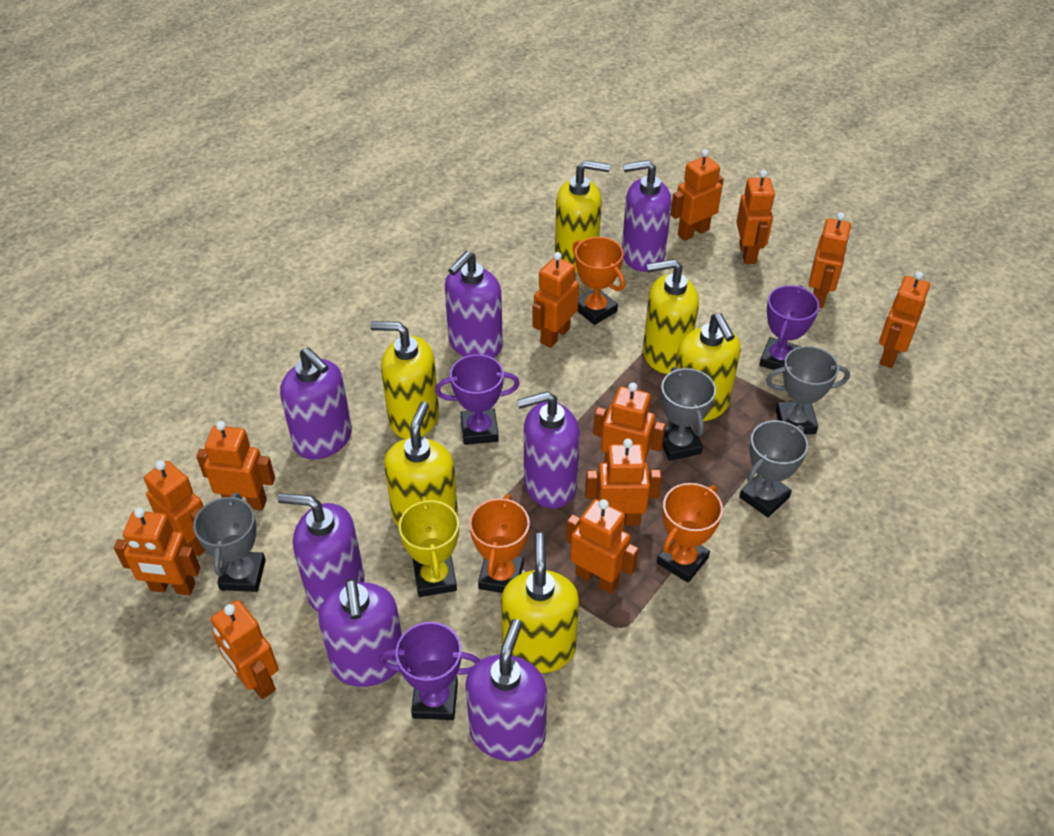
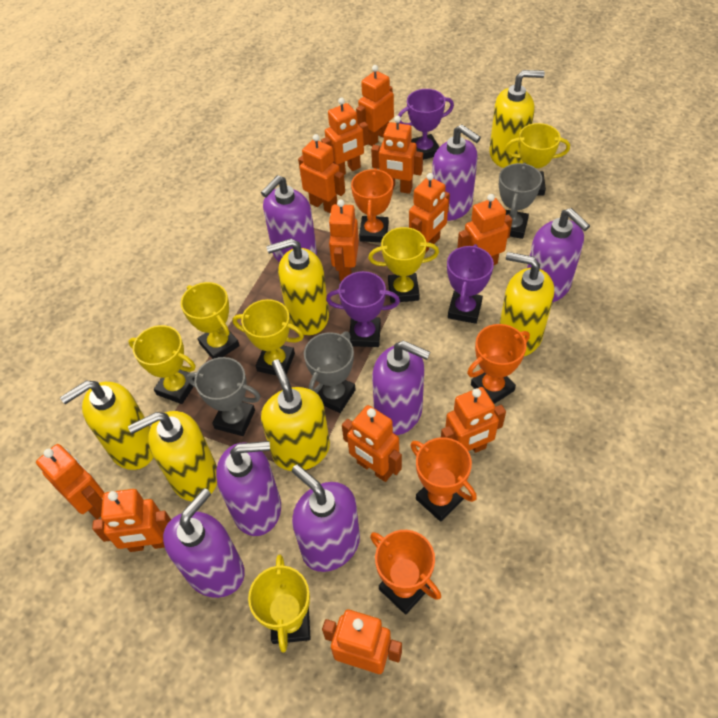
grey trophy: 4 -> 3
orange trophy: 3 -> 4
yellow trophy: 1 -> 6

